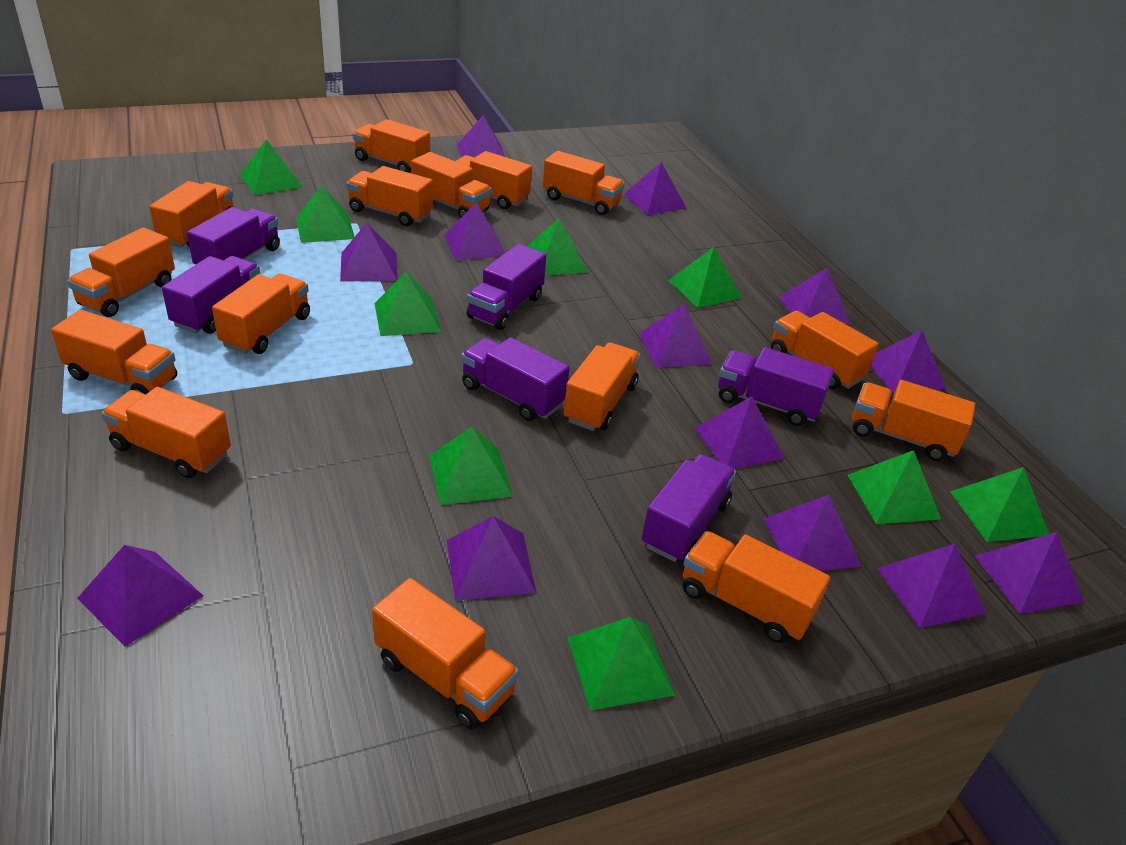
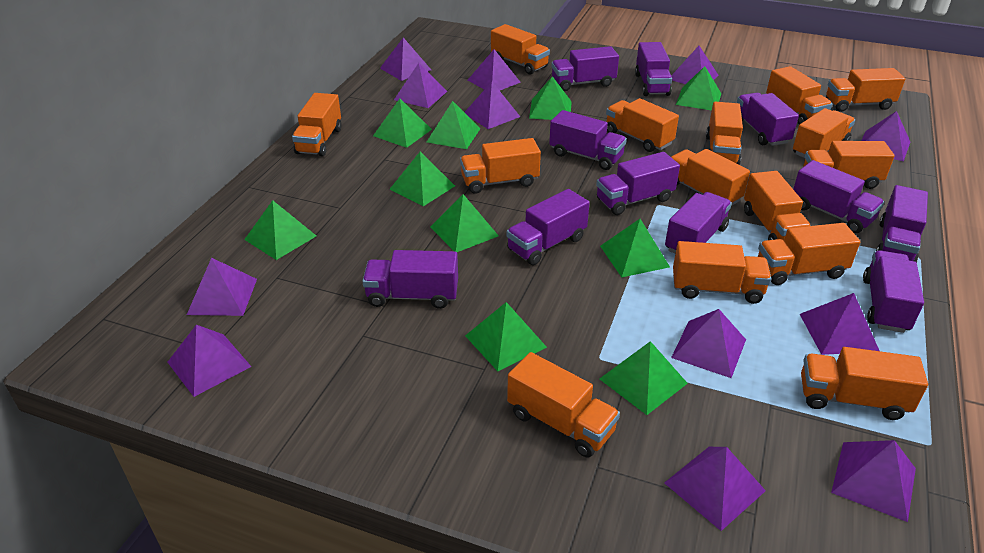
green pyramid: 9 -> 10
purple pyramid: 13 -> 12
purple truck: 6 -> 11

